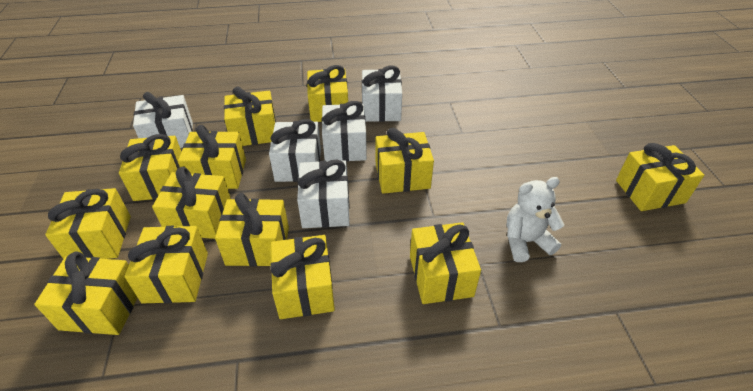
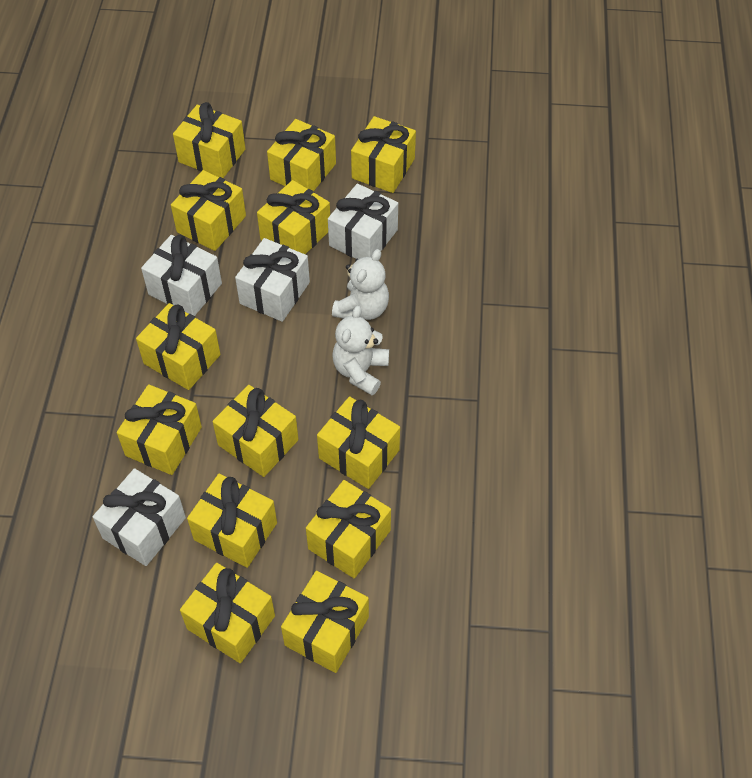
white gift: 5 -> 4
white teddy bear: 1 -> 2

